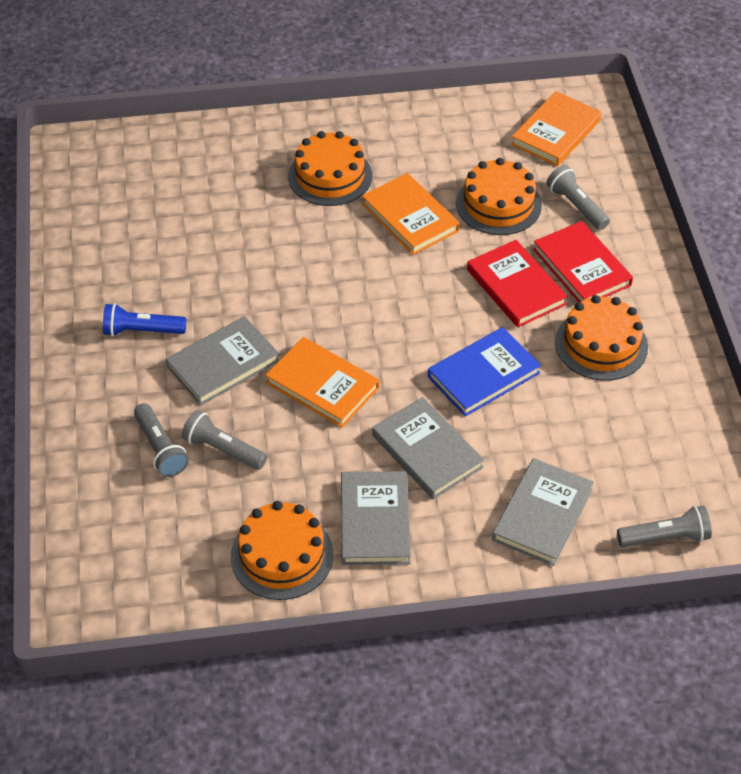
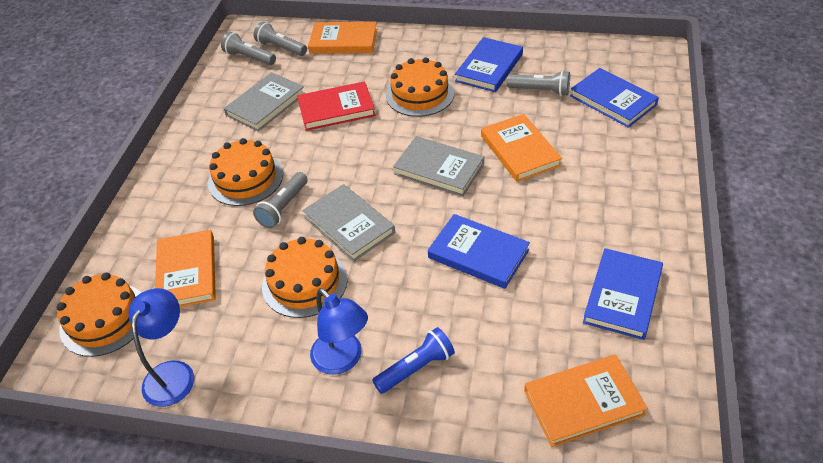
blue book: 1 -> 4
blue lamp: 0 -> 2
grey book: 4 -> 3
orange book: 3 -> 4
red book: 2 -> 1

